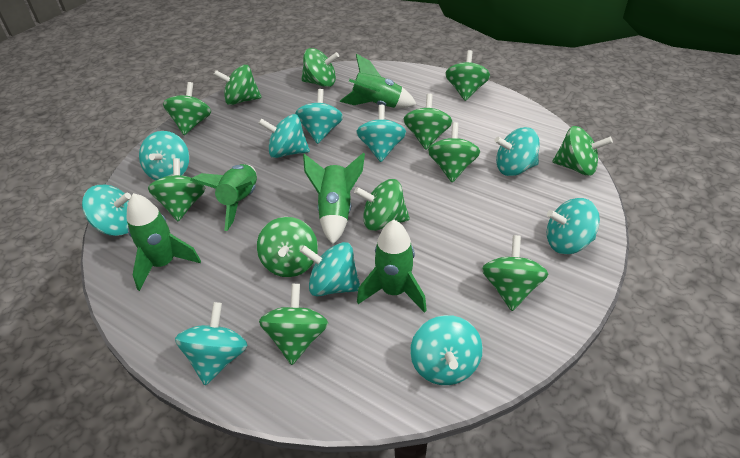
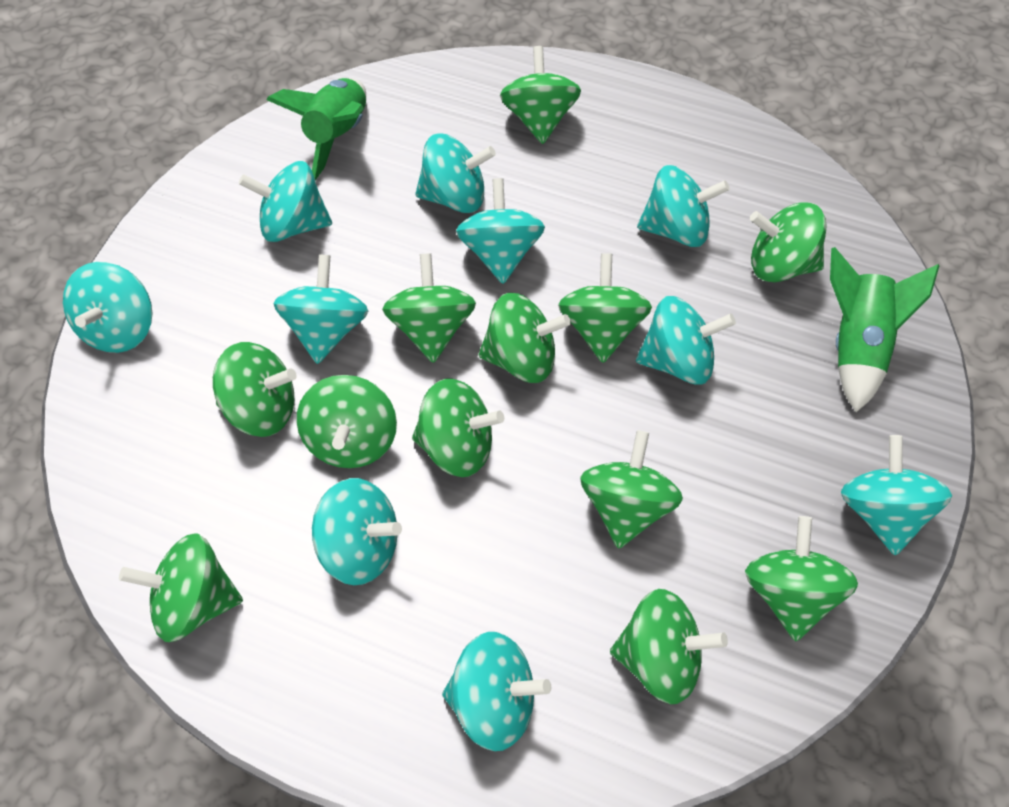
green rocket: 5 -> 2

